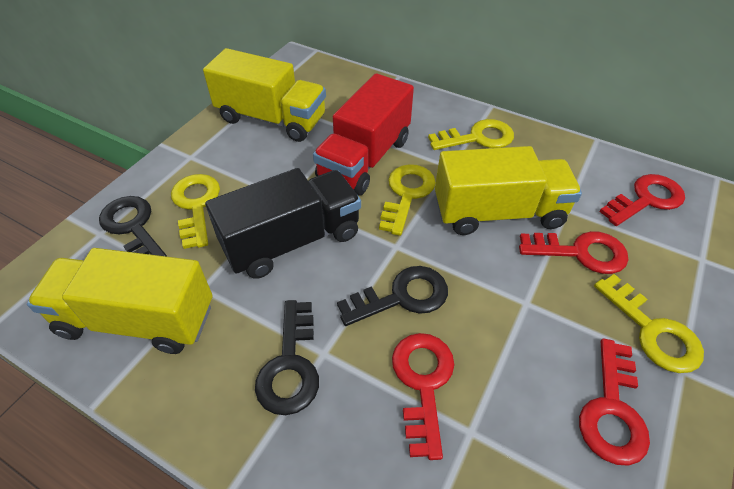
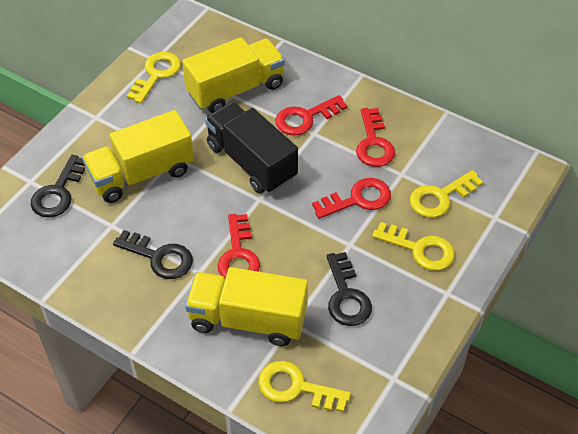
red truck: 1 -> 0

